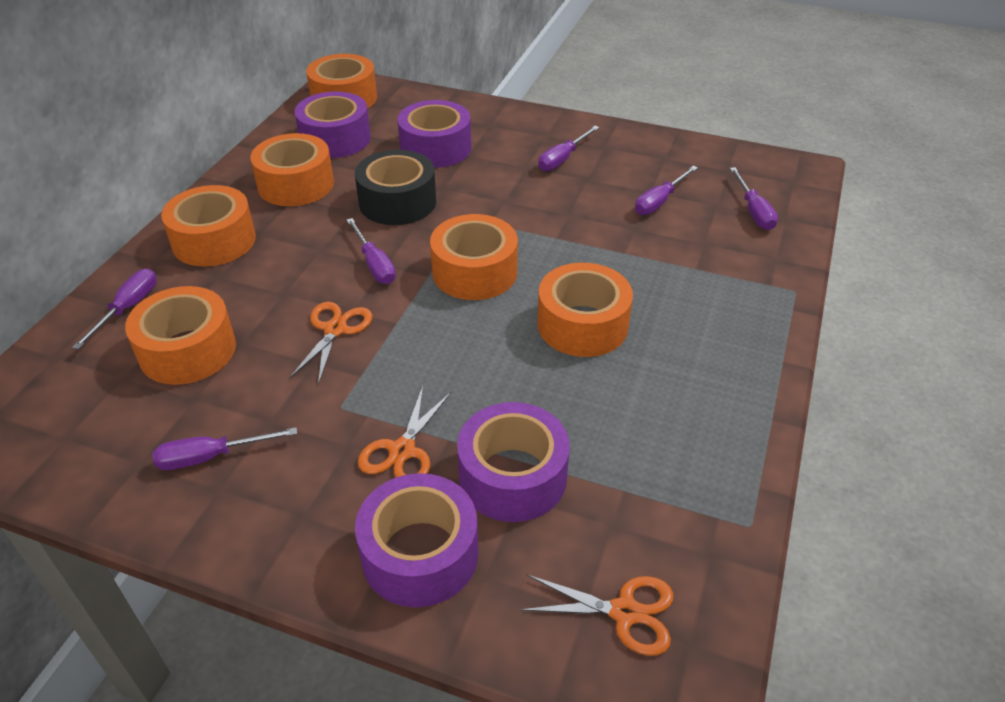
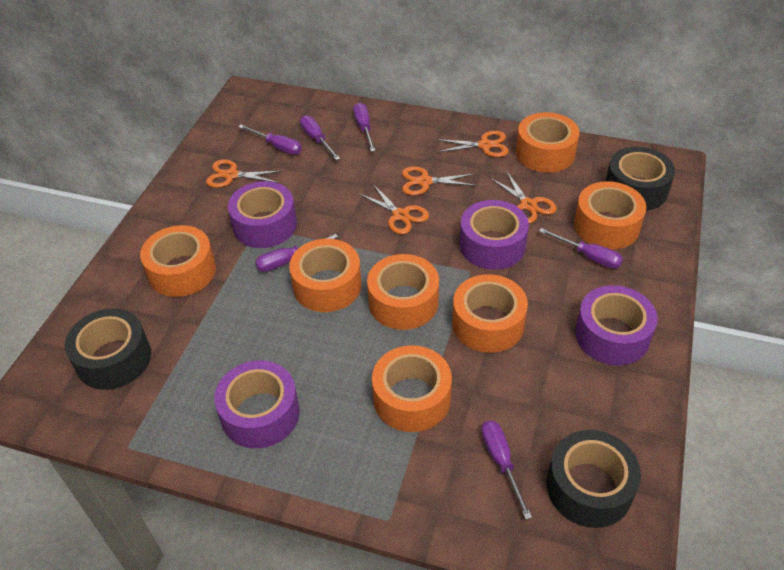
black tape: 1 -> 3
orange scissors: 3 -> 5
orange tape: 6 -> 7

